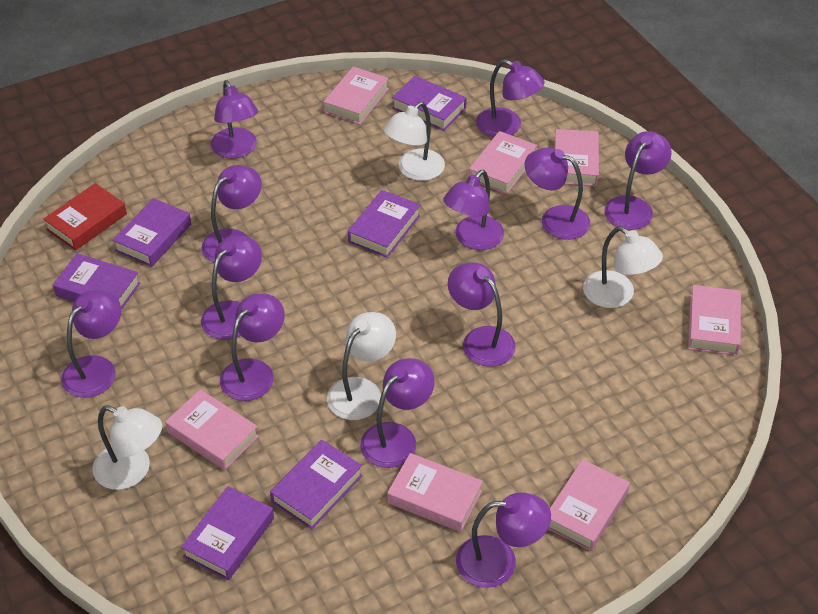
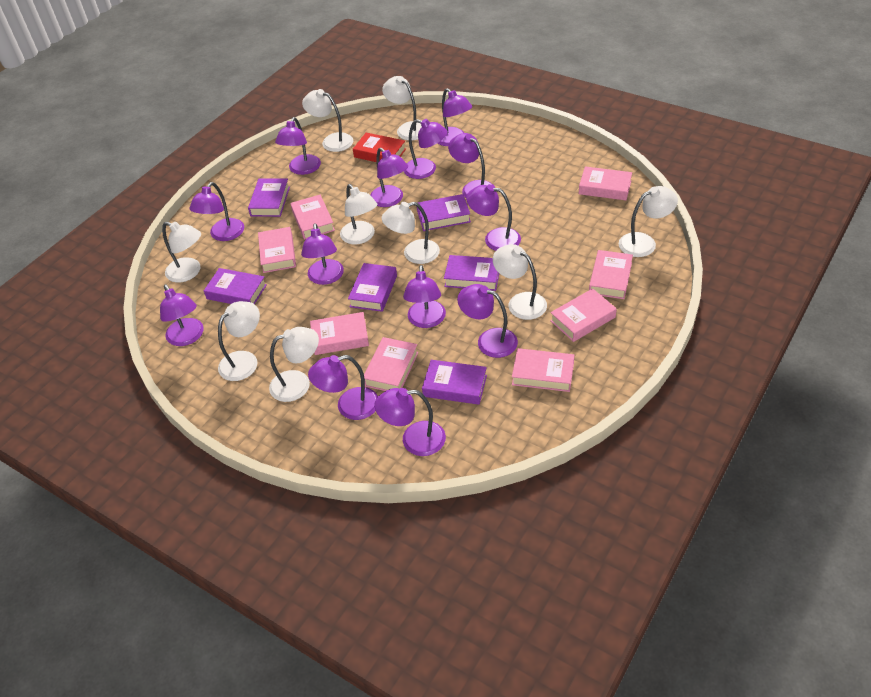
pink book: 7 -> 8
purple lamp: 12 -> 13
white lamp: 4 -> 9

